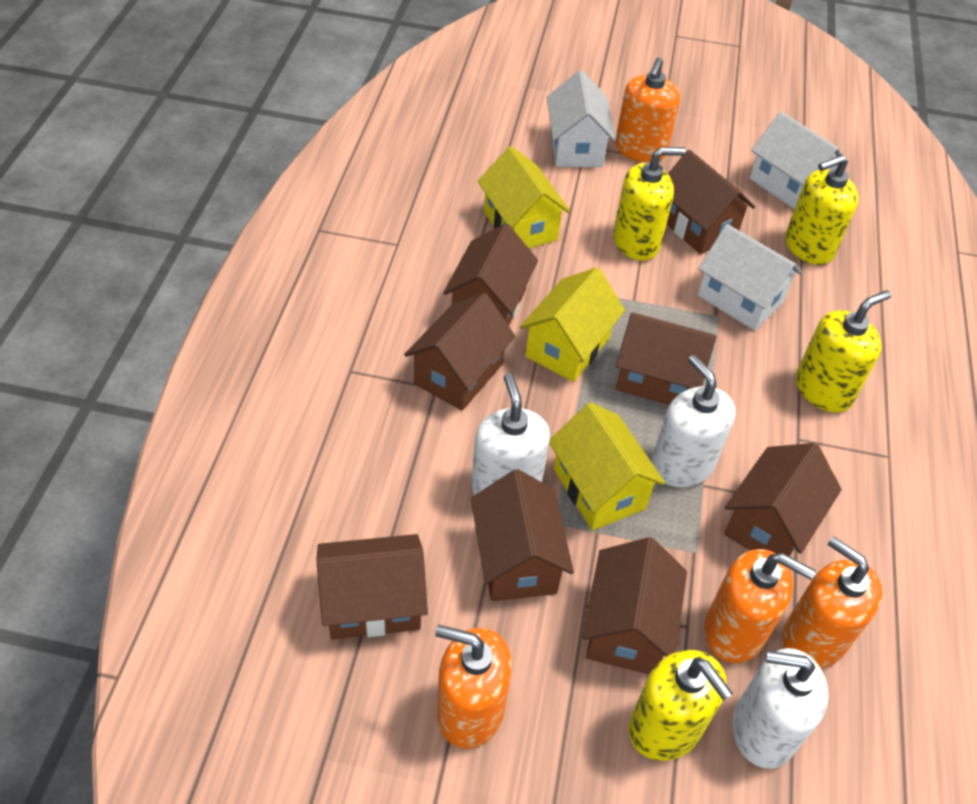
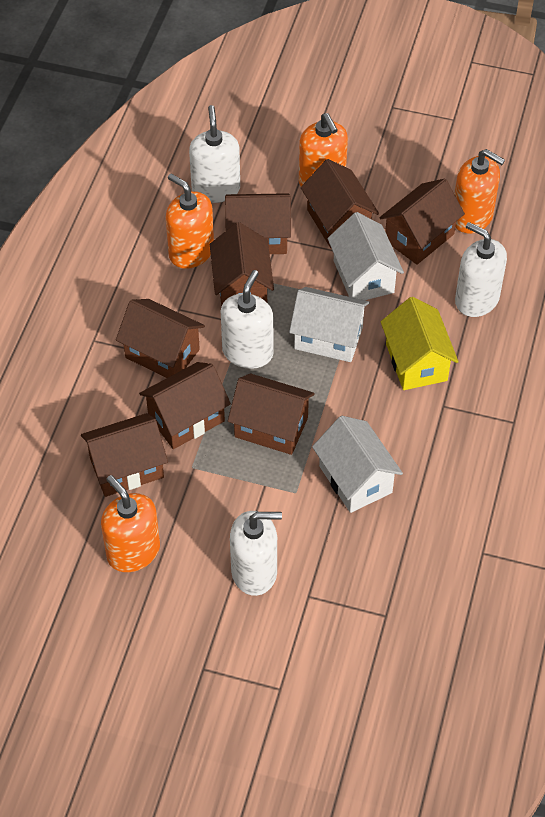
white soap dispenser: 3 -> 4
yellow house: 3 -> 1
yellow soap dispenser: 4 -> 0

